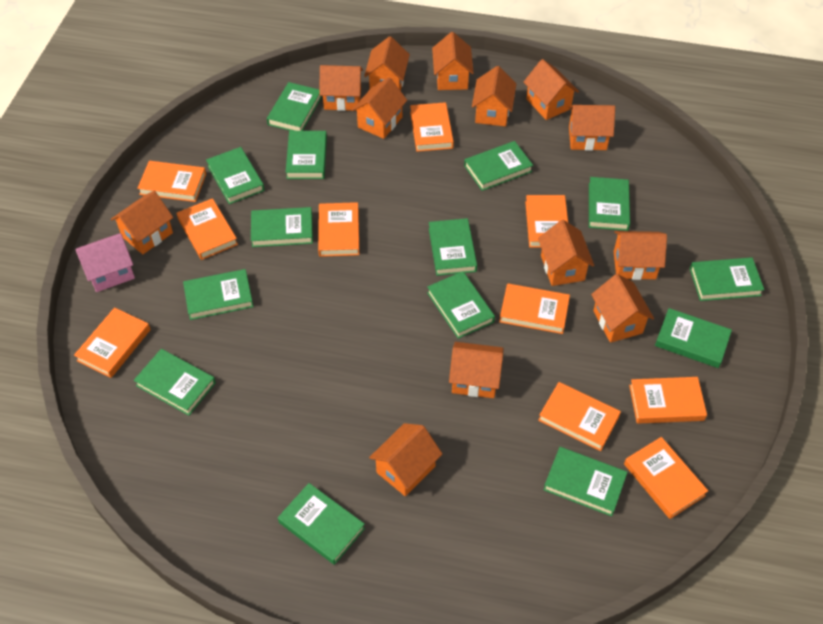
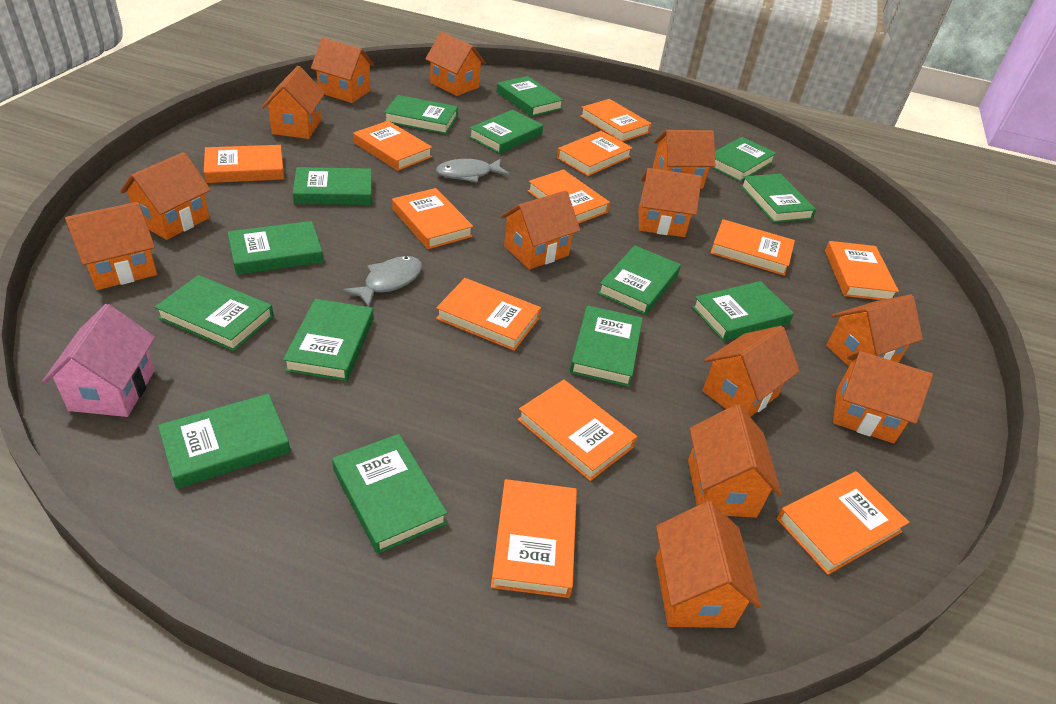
grey fish: 0 -> 2
orange book: 10 -> 12

